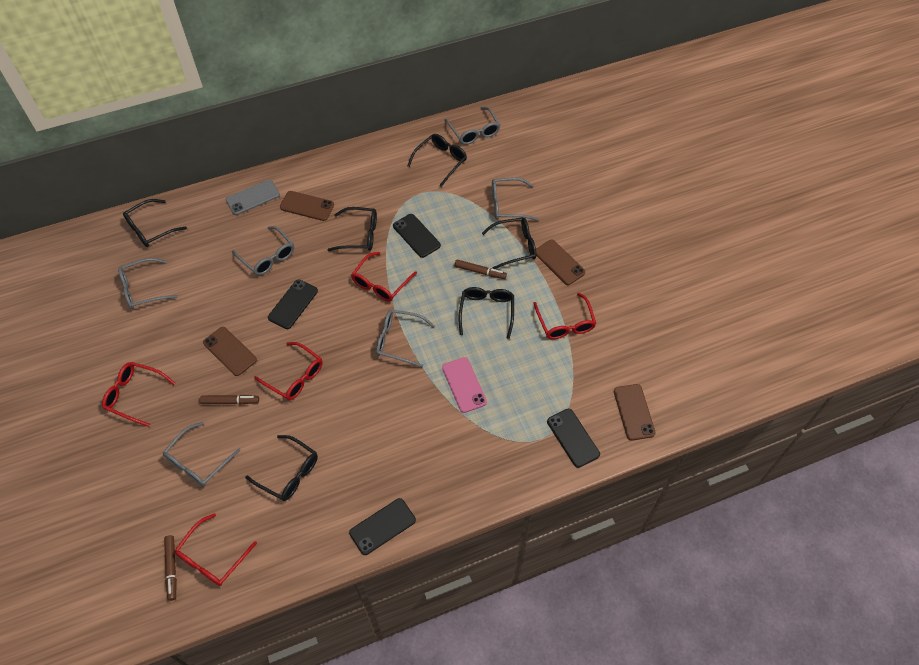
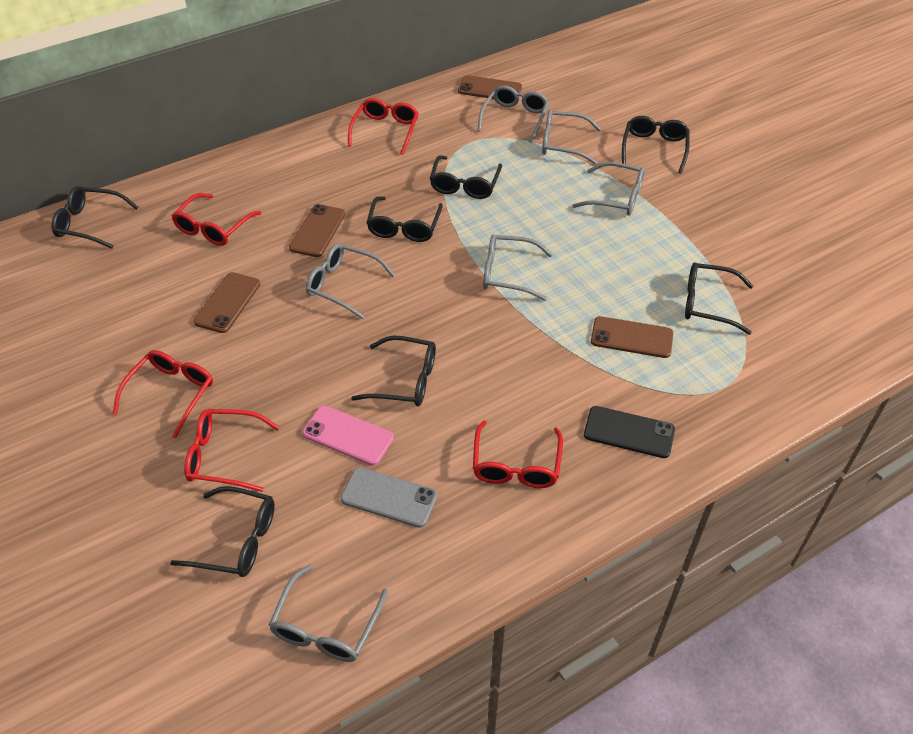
black glasses: 6 -> 7
black phone: 4 -> 1
brown marker: 3 -> 0

